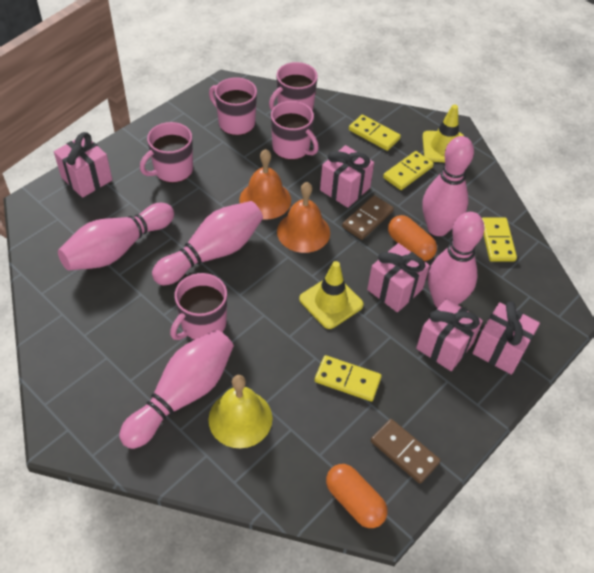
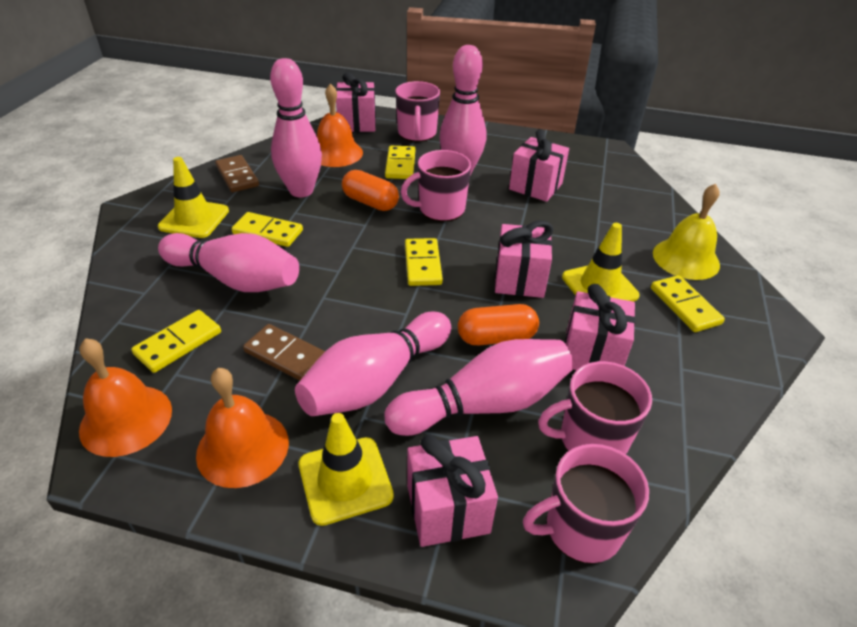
orange bell: 2 -> 3
pink mug: 5 -> 4
yellow domino: 4 -> 5
yellow traffic cone: 2 -> 3

